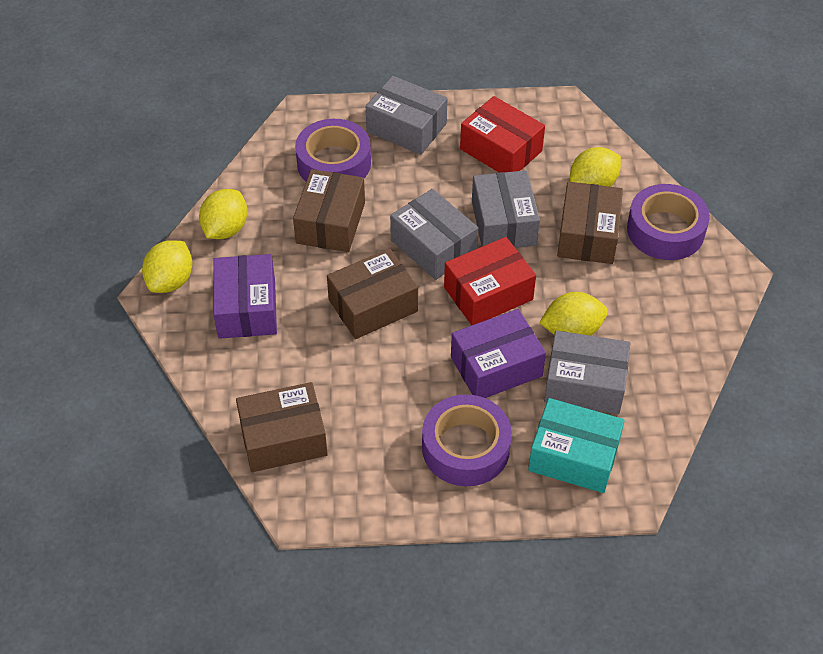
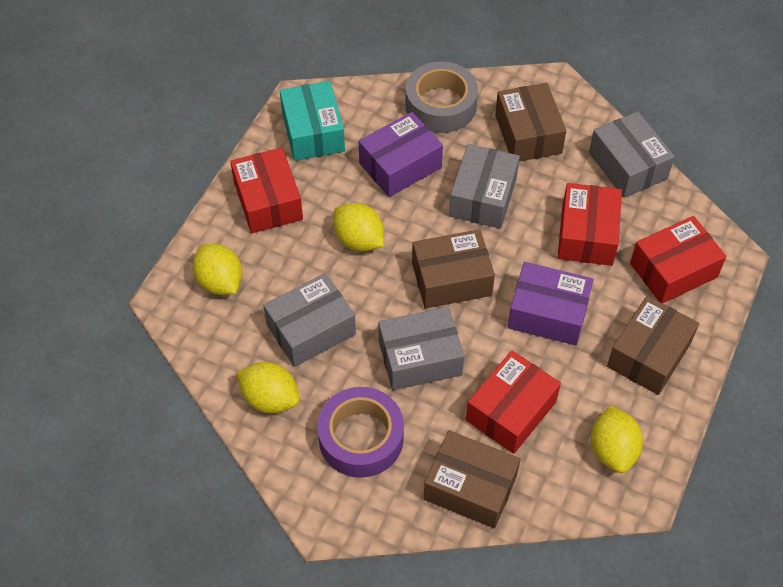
grey tape: 0 -> 1
purple tape: 3 -> 1
red box: 2 -> 4

